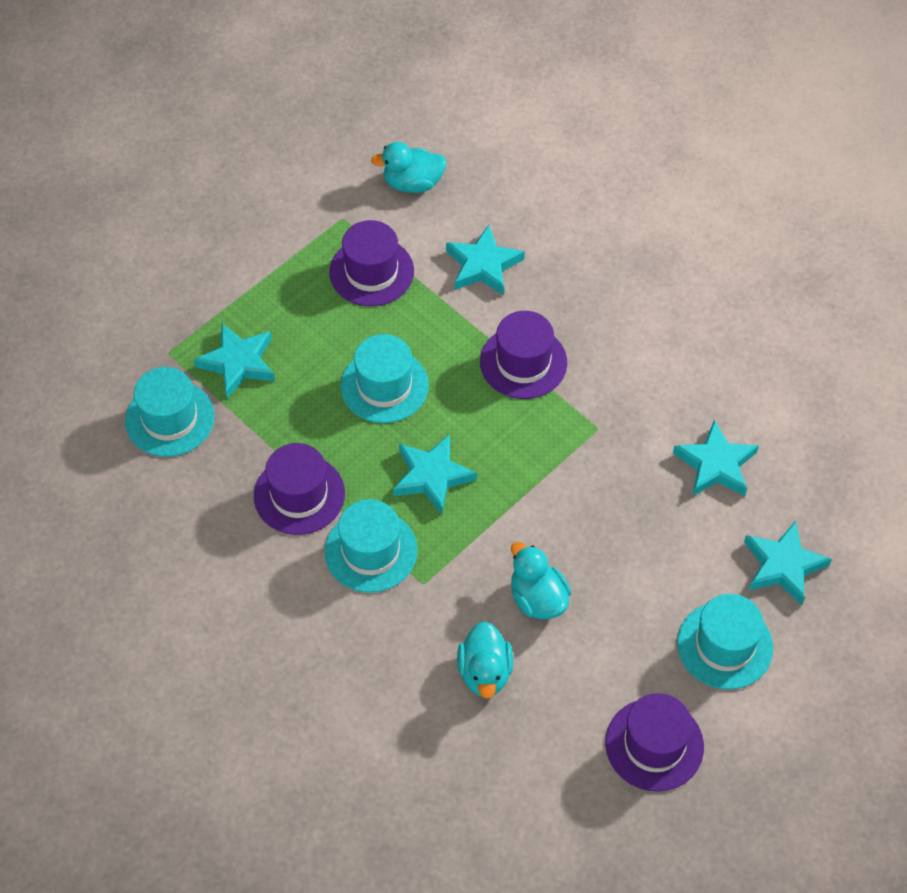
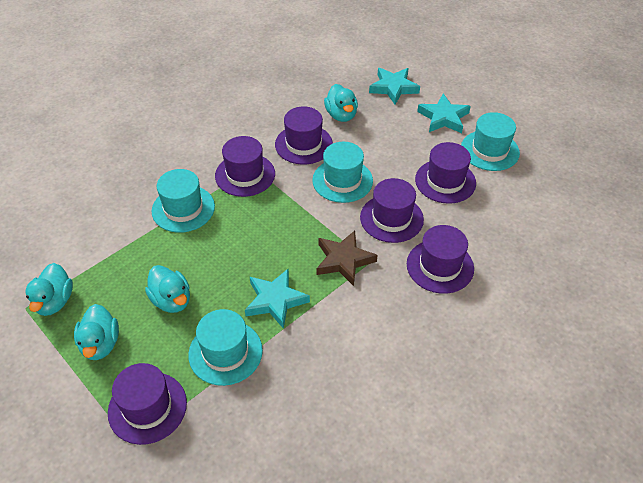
brown star: 0 -> 1
purple hat: 4 -> 6
turquoise duck: 3 -> 4
turquoise star: 5 -> 3

